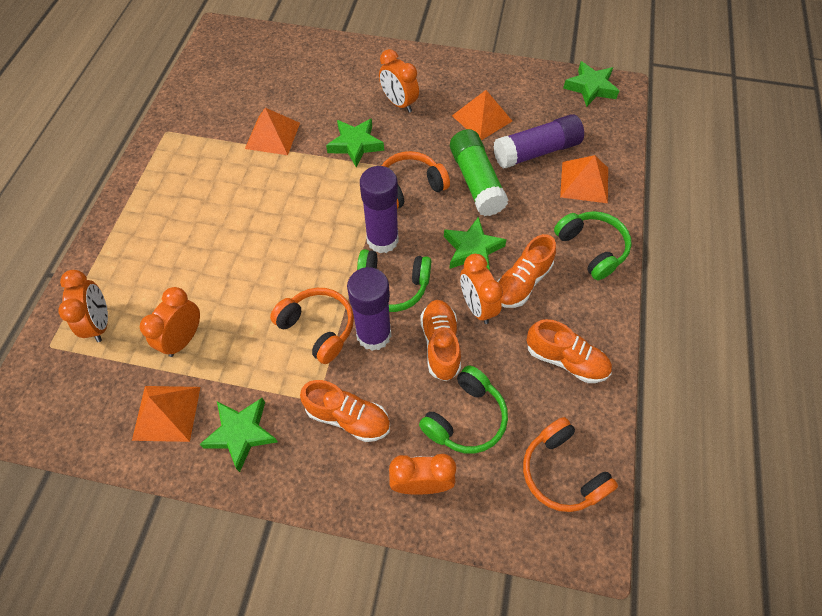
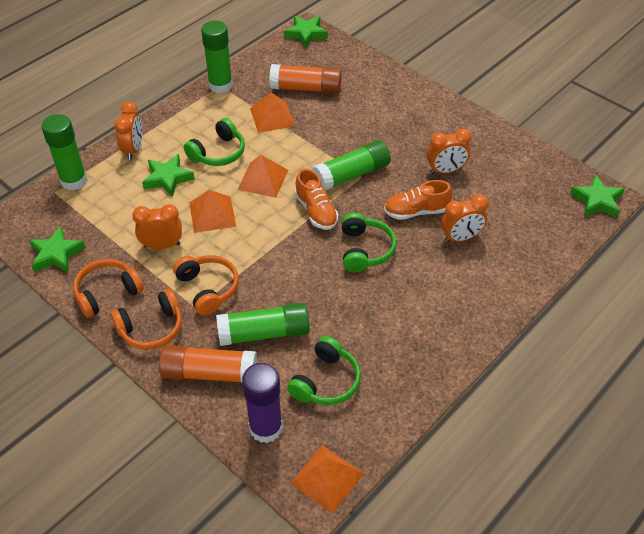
green glue stick: 1 -> 4
orange clock: 5 -> 4
orange glue stick: 0 -> 2
orange shoe: 4 -> 2
purple glue stick: 3 -> 1

